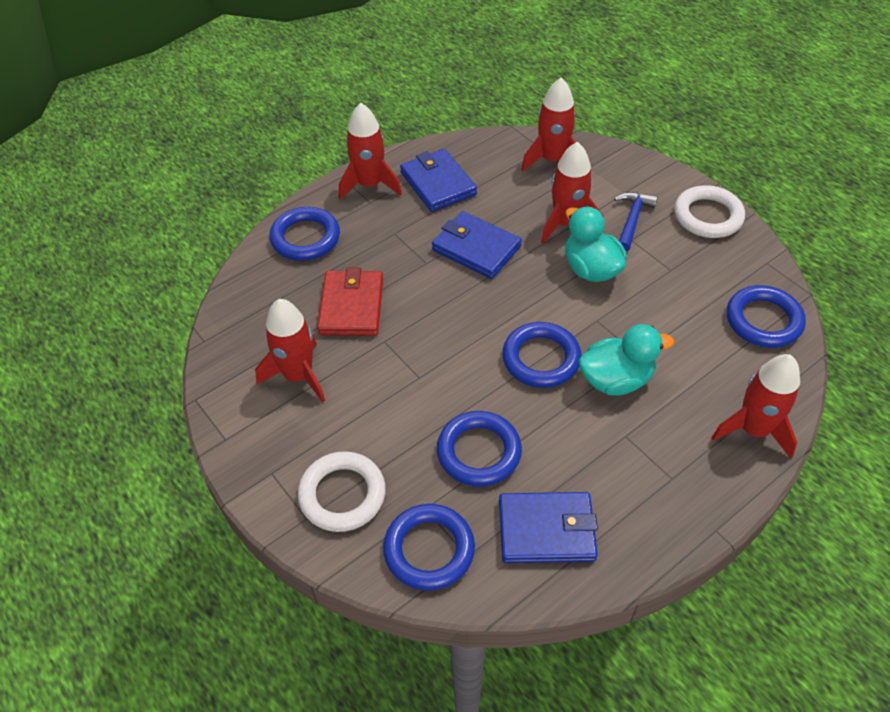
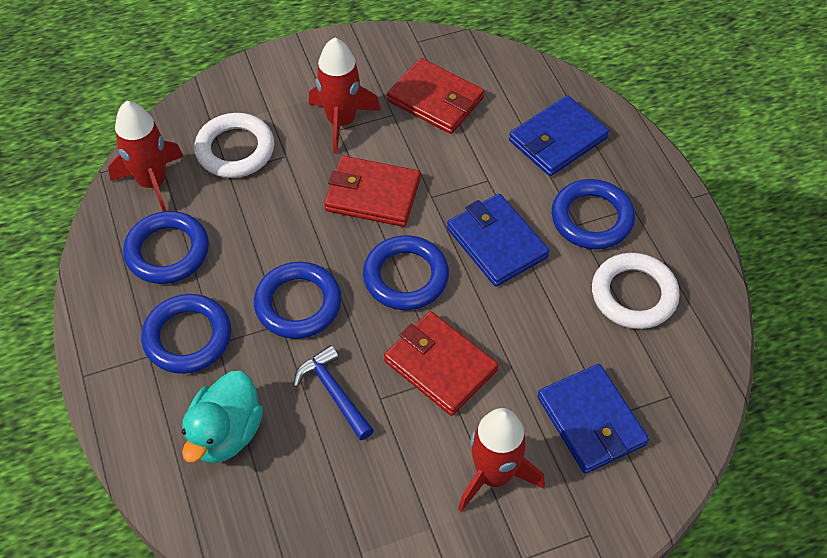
red rocket: 5 -> 3
red wallet: 1 -> 3
turquoise duck: 2 -> 1

